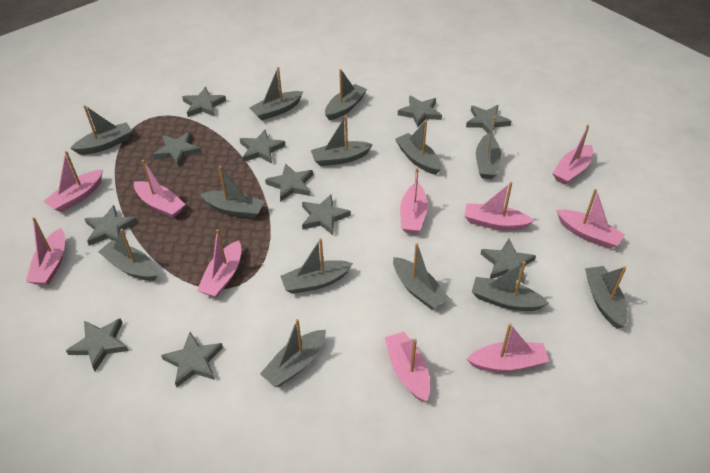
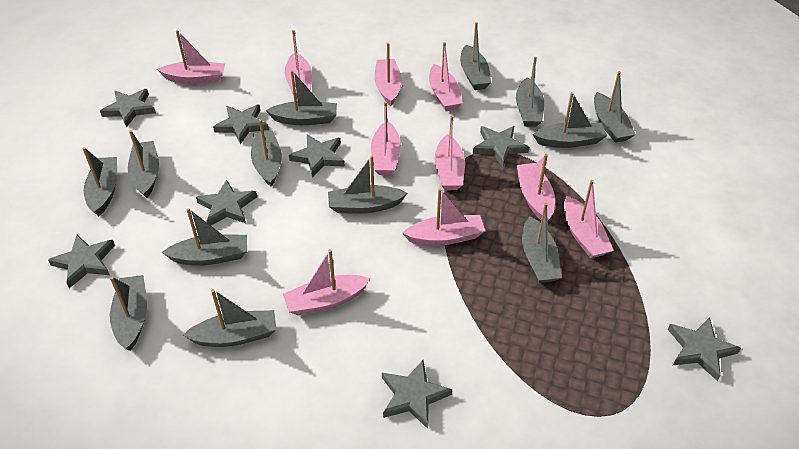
grey star: 11 -> 8

